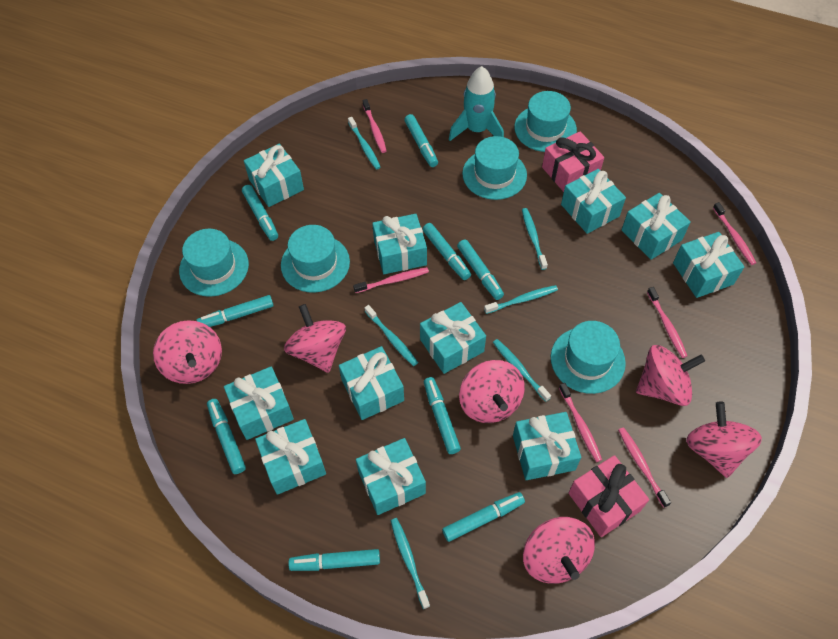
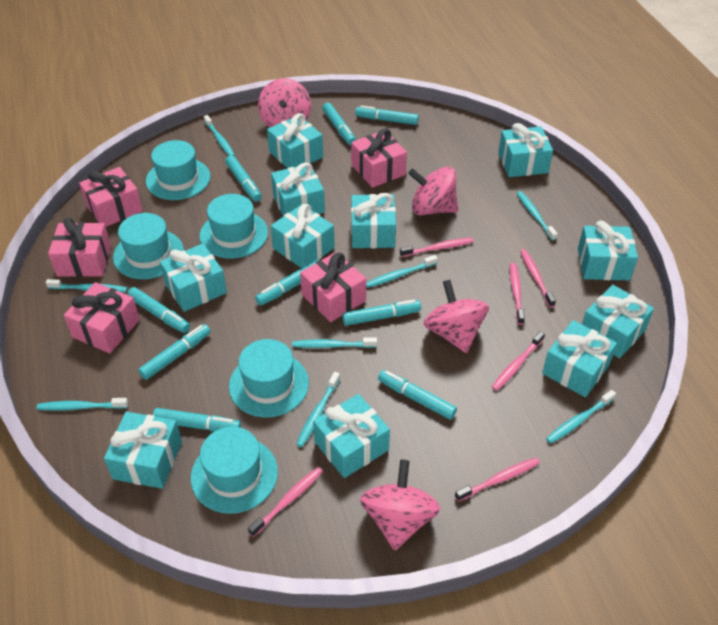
pink gift: 2 -> 5
pink spinning top: 6 -> 4
turquoise rocket: 1 -> 0
turquoise toothbrush: 6 -> 8

